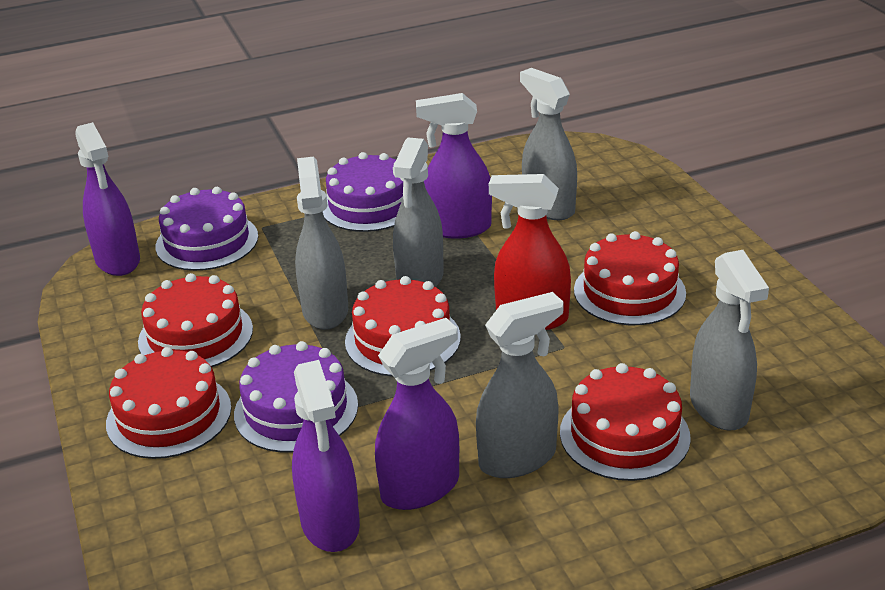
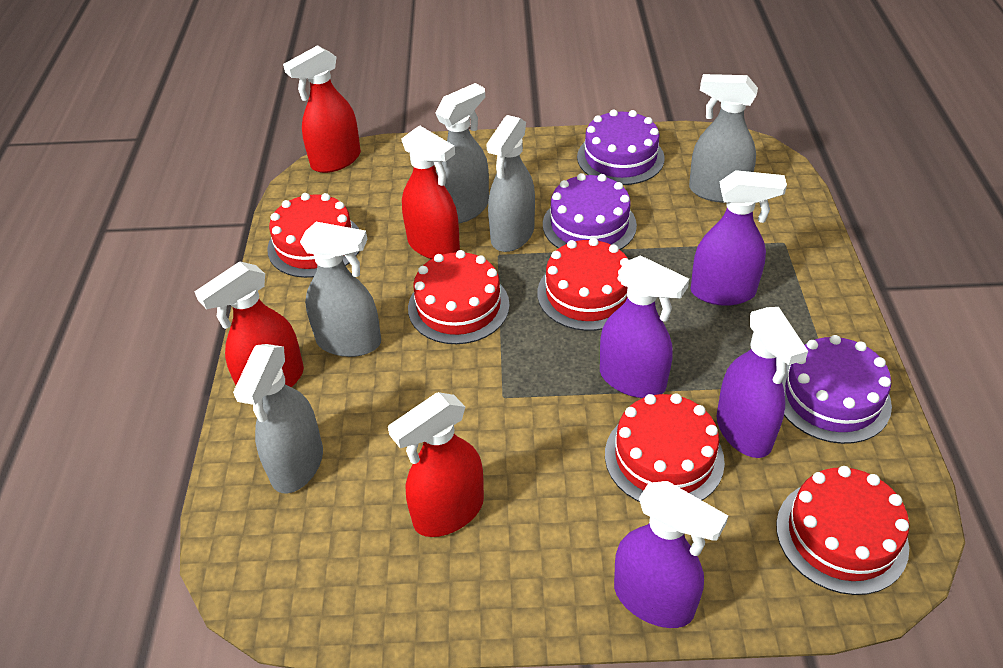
red spray bottle: 1 -> 4

